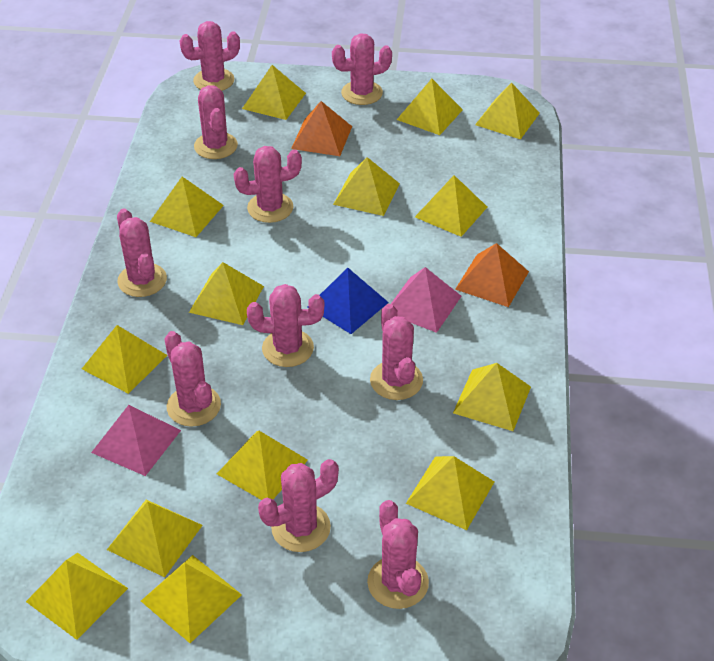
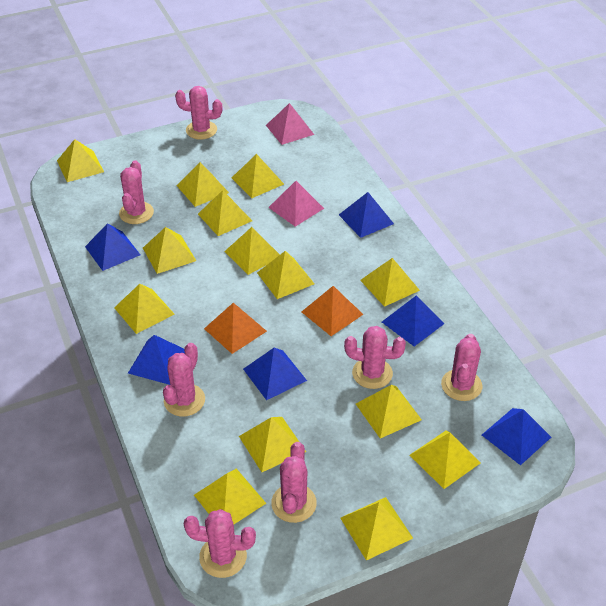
blue pyramid: 1 -> 6
pink cactus: 10 -> 7

